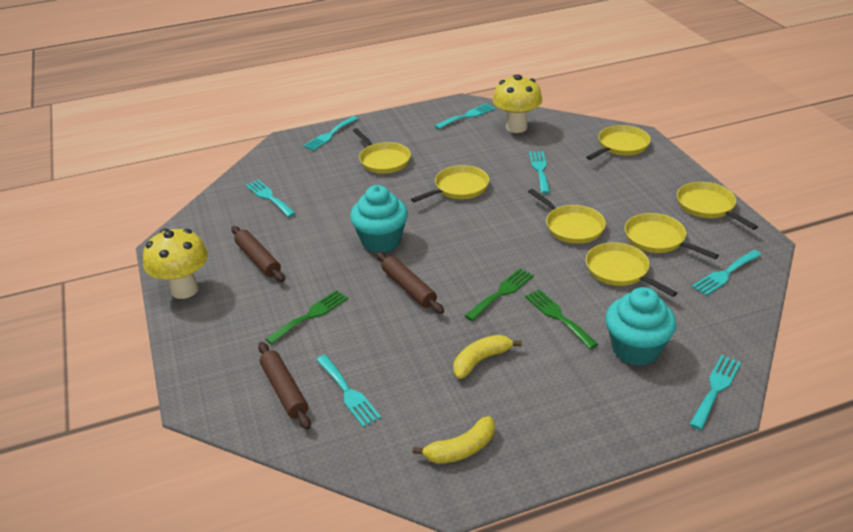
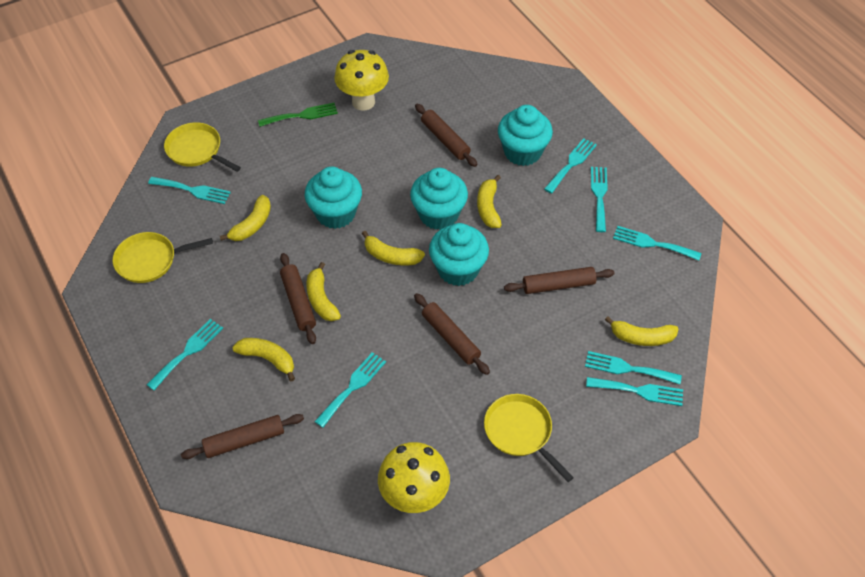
brown rolling pin: 3 -> 5
green fork: 3 -> 1
turquoise cupcake: 2 -> 4
turquoise fork: 7 -> 8
yellow banana: 2 -> 6
yellow pan: 7 -> 3

